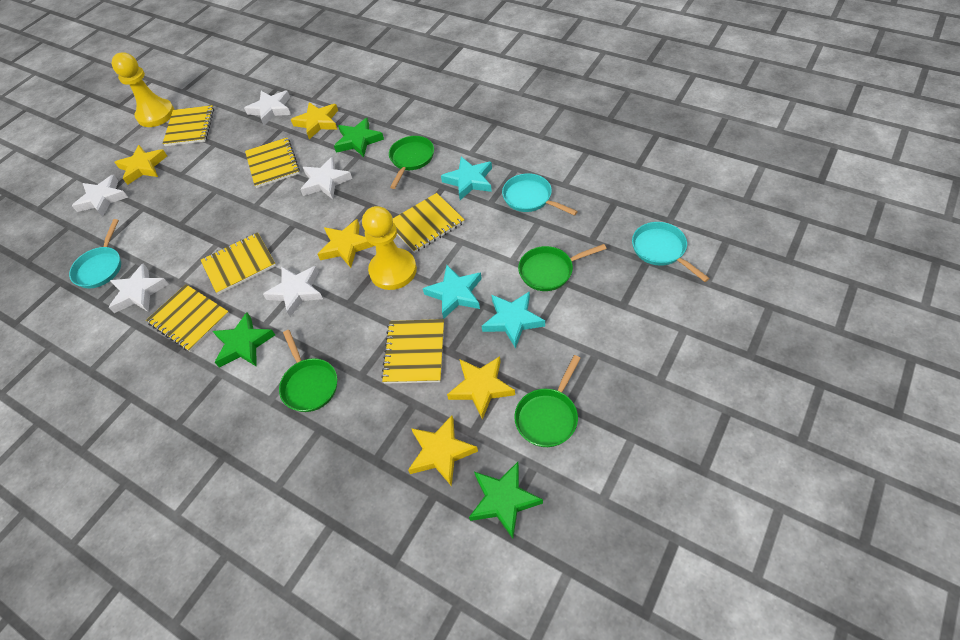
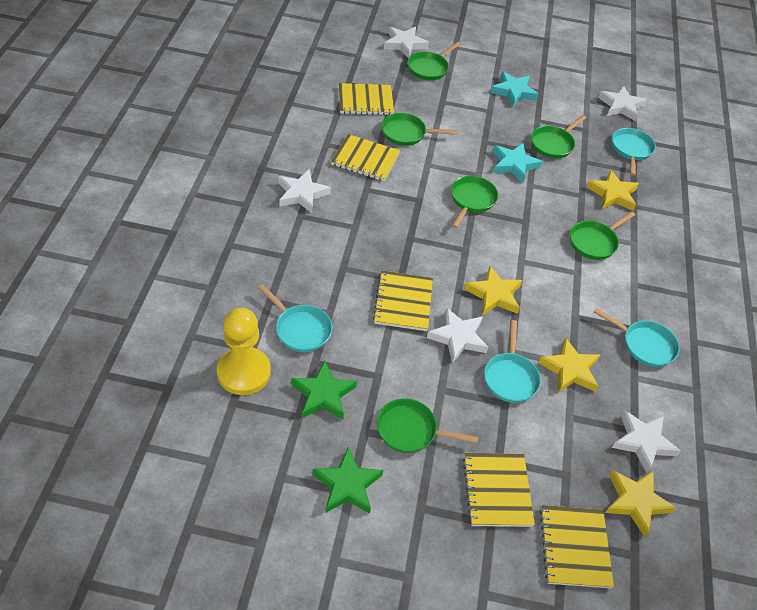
green pan: 4 -> 6
green star: 3 -> 2
turquoise pan: 3 -> 4
turquoise star: 3 -> 2
yellow notebook: 6 -> 5
yellow pawn: 2 -> 1
yellow star: 5 -> 4

